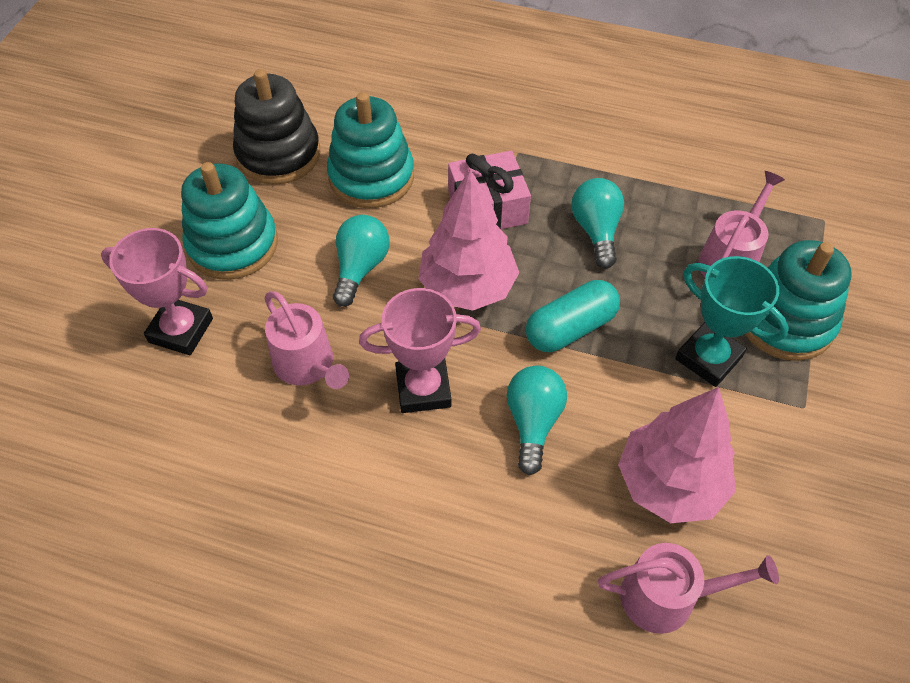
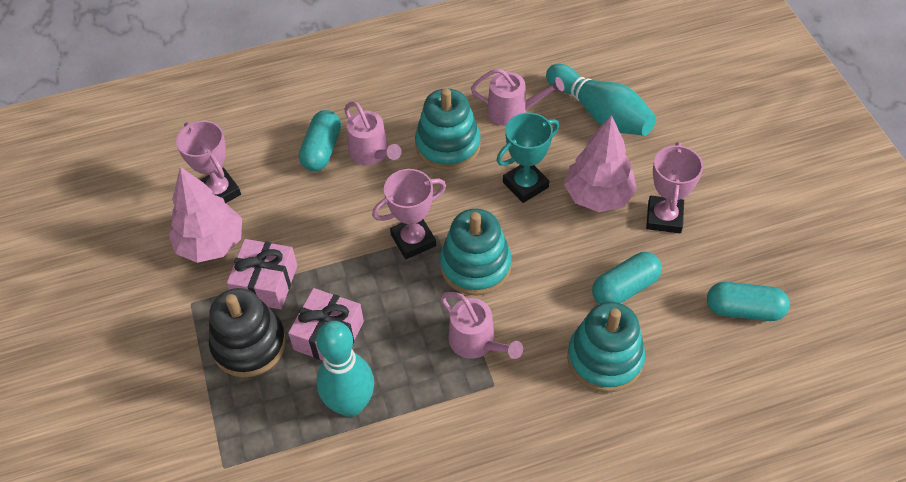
pink gift: 1 -> 2
pink trophy: 2 -> 3
turquoise bowling pin: 0 -> 2
turquoise capsule: 1 -> 3
turquoise light bulb: 3 -> 0

